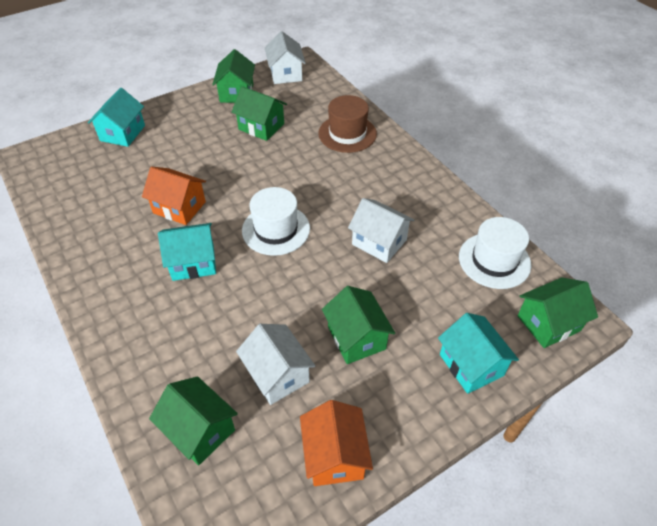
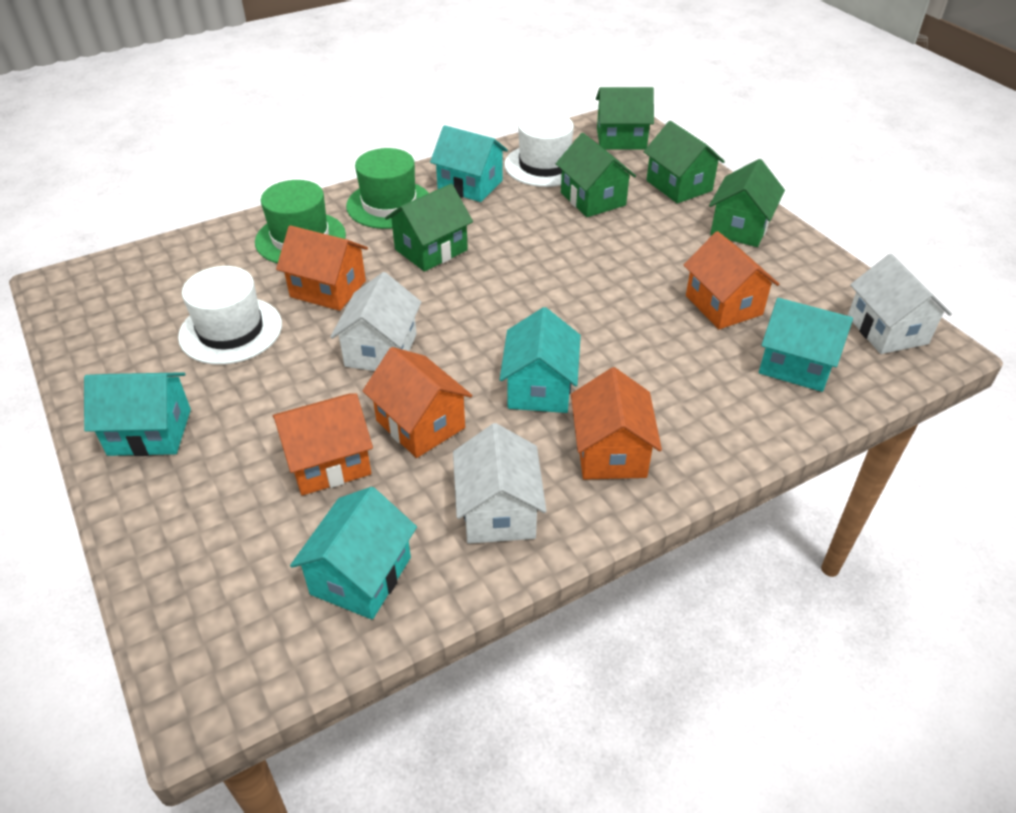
brown hat: 1 -> 0
green hat: 0 -> 2
orange house: 2 -> 5
turquoise house: 3 -> 5

